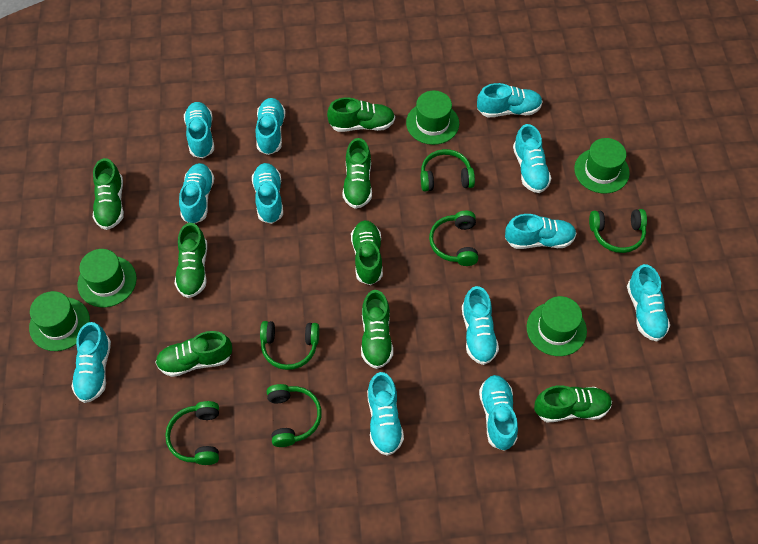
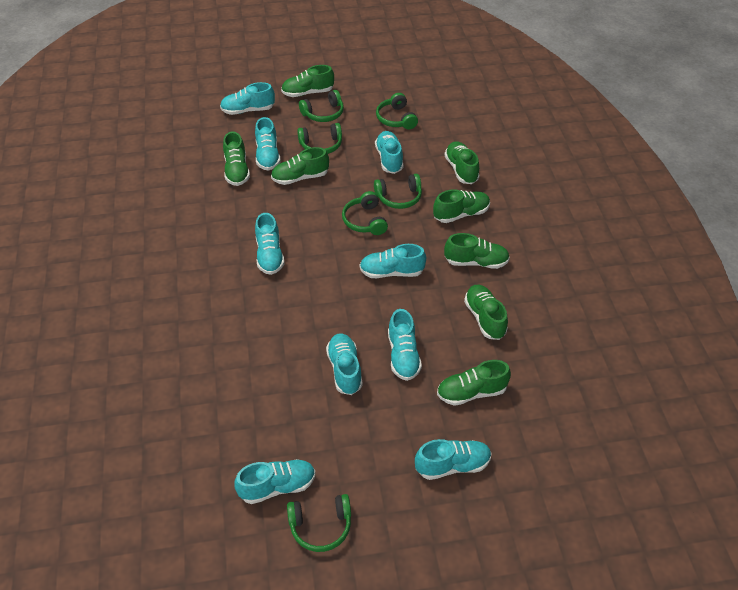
green hat: 5 -> 0
turquoise shoe: 12 -> 9

